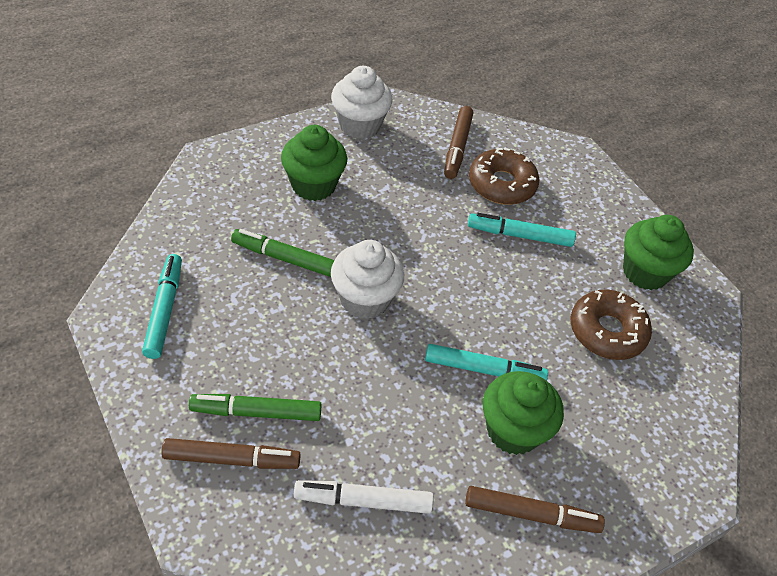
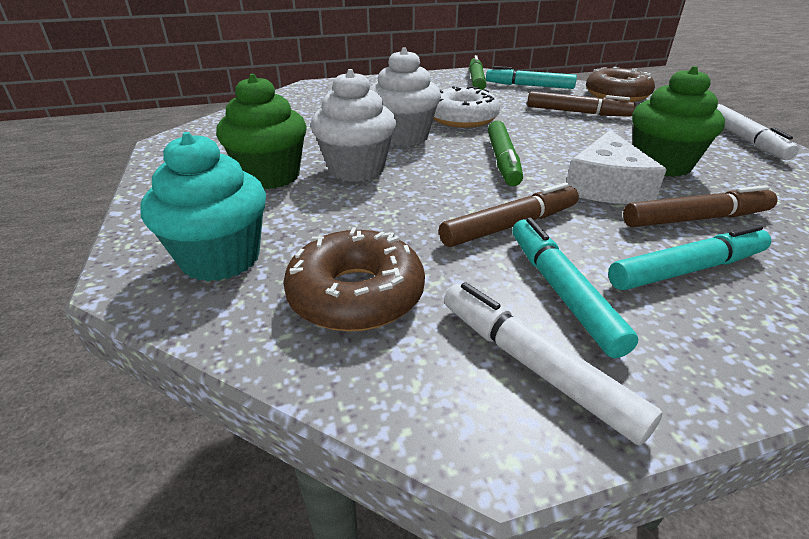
green cupcake: 3 -> 2
turquoise cupcake: 0 -> 1
white cheese: 0 -> 1
white donut: 0 -> 1
white marker: 1 -> 2

